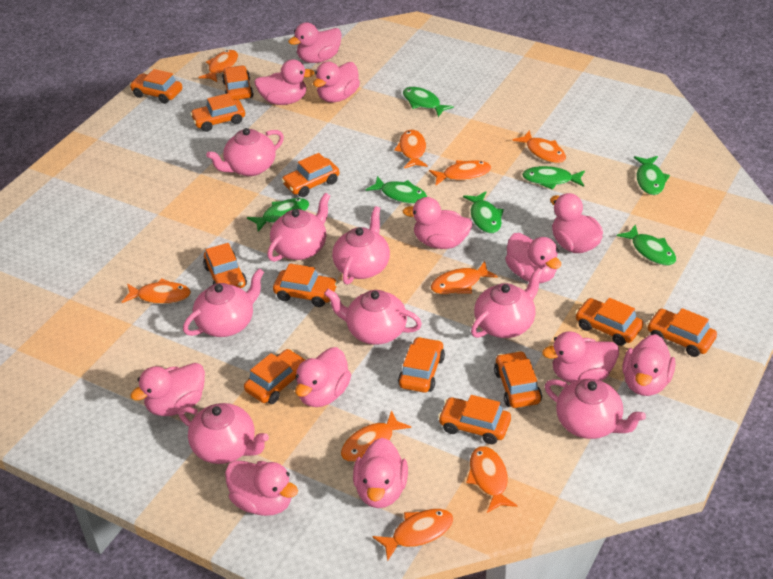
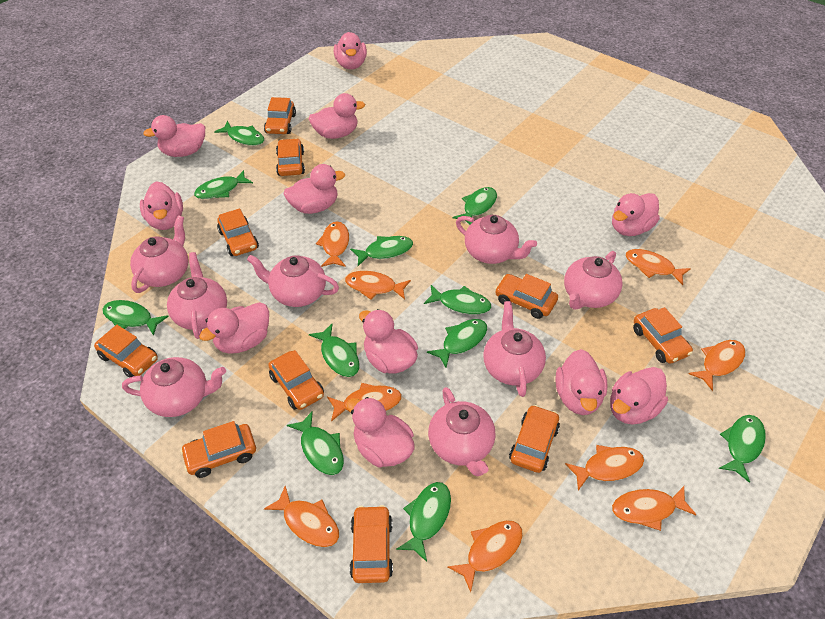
green fish: 7 -> 11
orange car: 12 -> 10
pink duck: 12 -> 11

